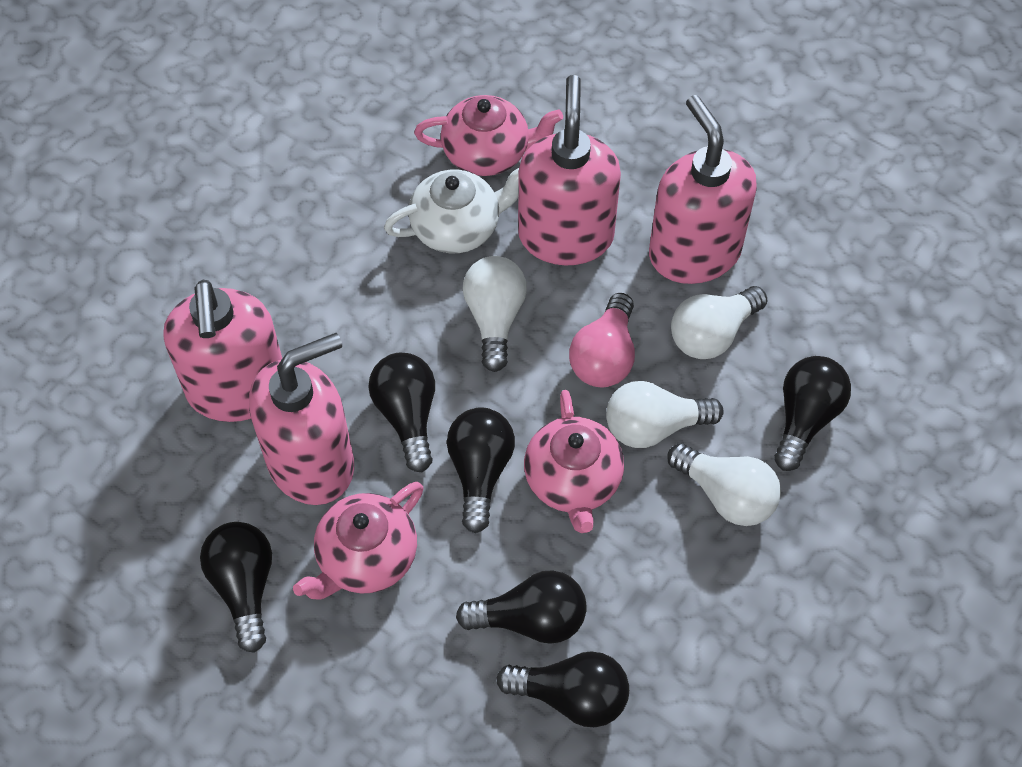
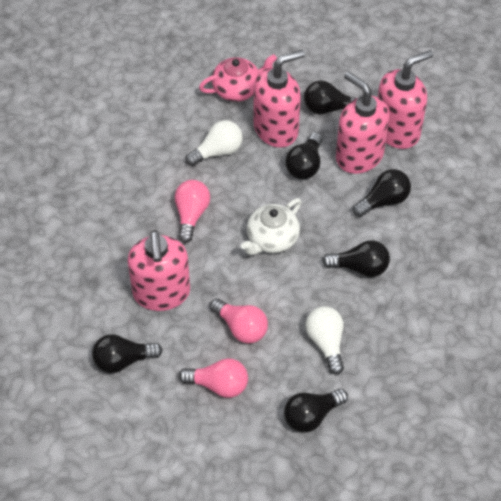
pink light bulb: 1 -> 3
pink teapot: 3 -> 1
white light bulb: 4 -> 2

